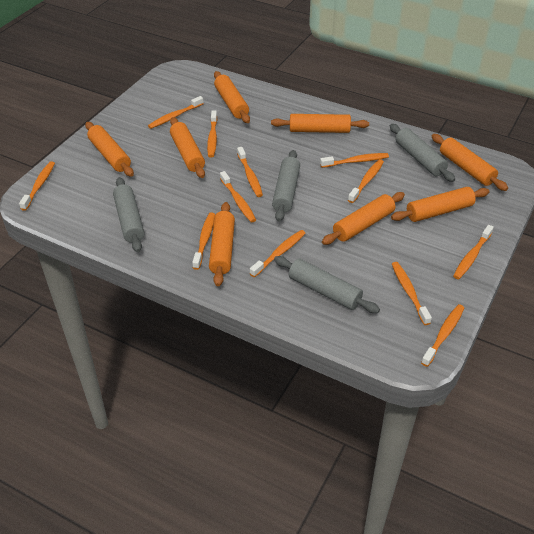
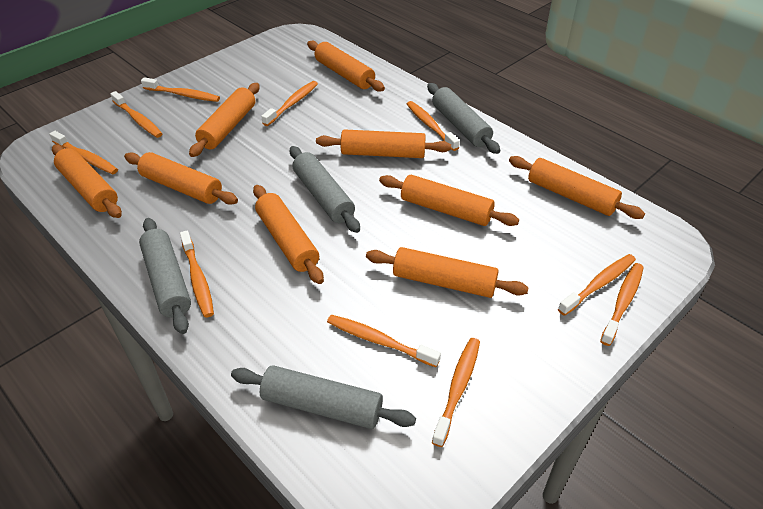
orange rolling pin: 8 -> 9
orange toothbrush: 12 -> 10

